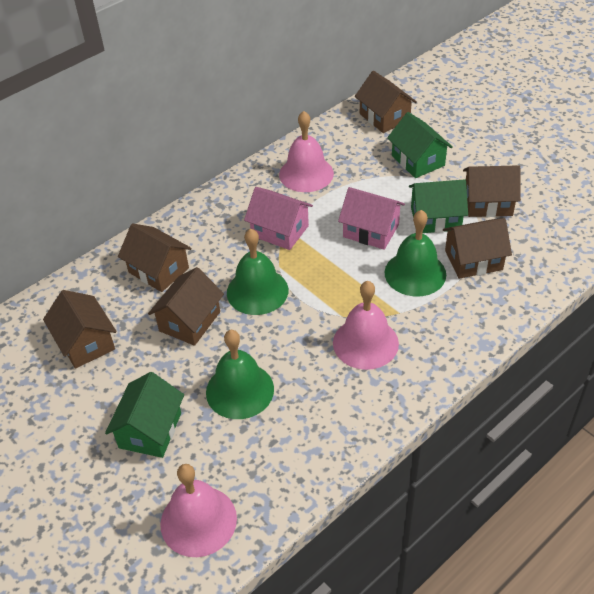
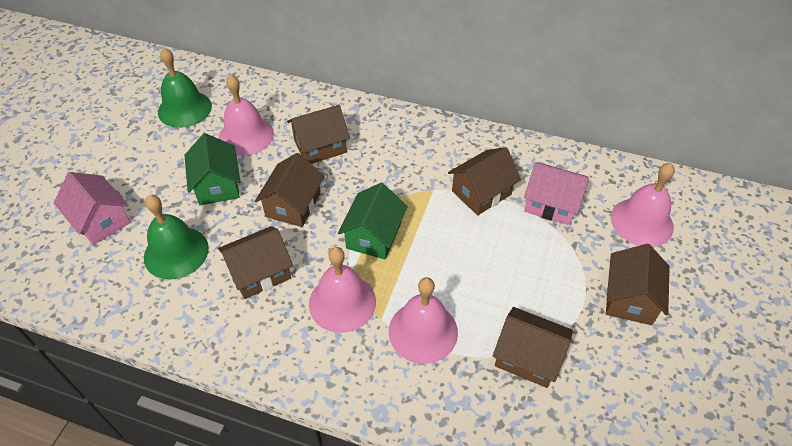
green bell: 3 -> 2
green house: 3 -> 2
pink bell: 3 -> 4

